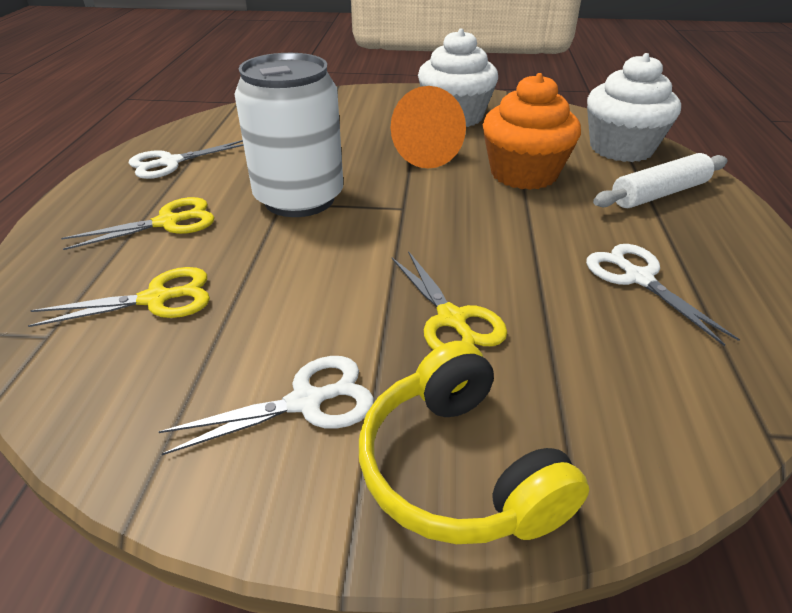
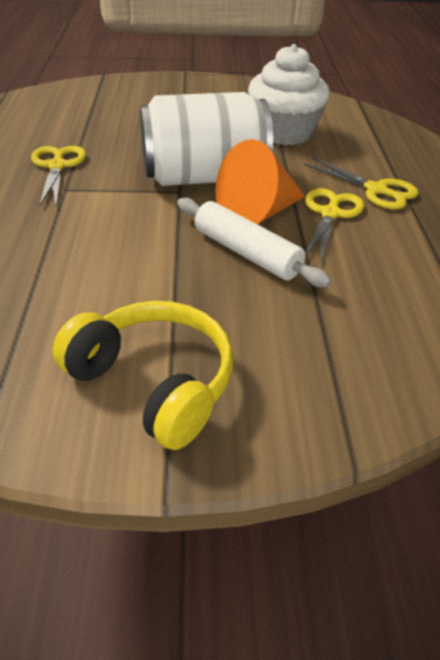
orange cupcake: 1 -> 0
white cupcake: 2 -> 1
white scissors: 3 -> 0

